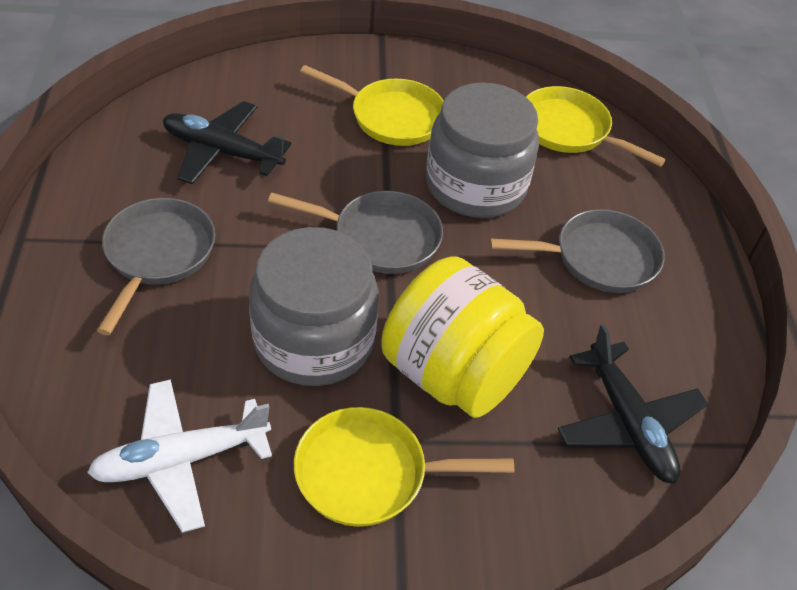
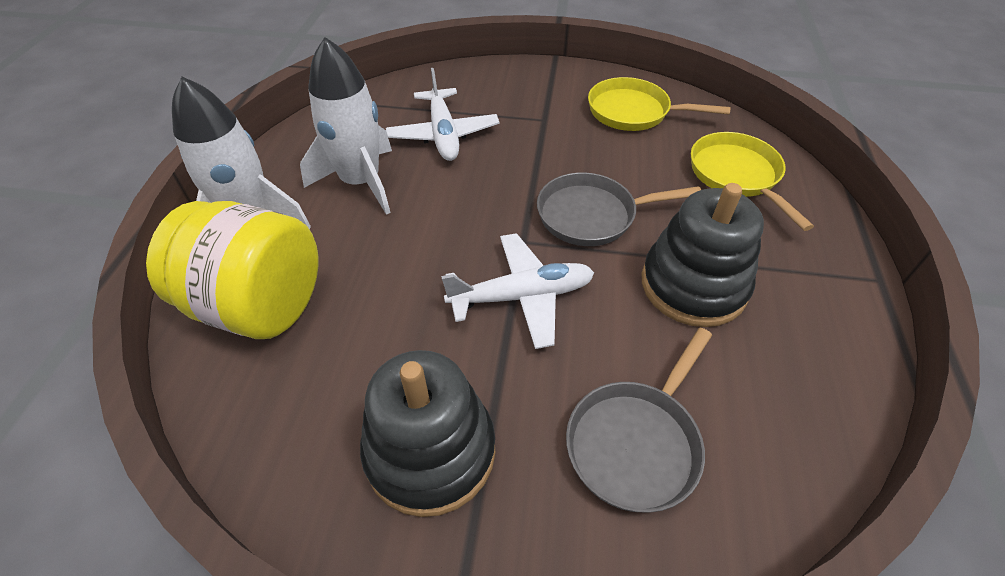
black plane: 2 -> 0
black stacking toy: 0 -> 2
grey jar: 2 -> 0
grey pan: 3 -> 2
white plane: 1 -> 2
white rocket: 0 -> 2
yellow pan: 3 -> 2

